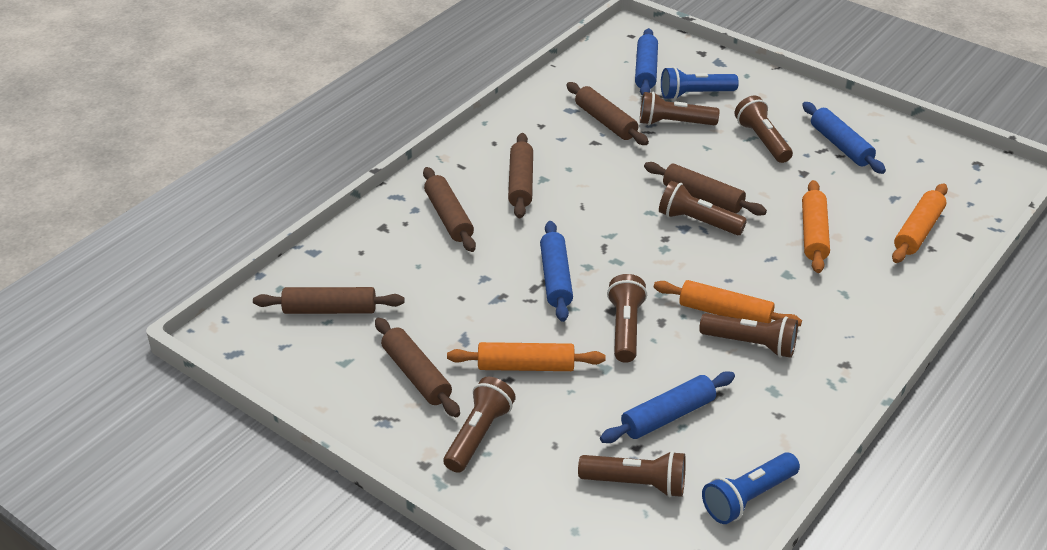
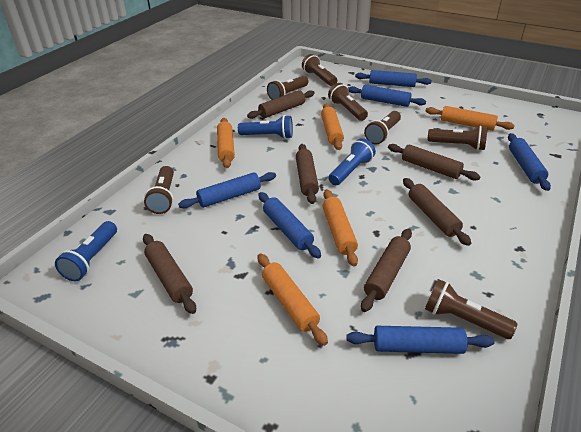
blue flashlight: 2 -> 3
blue rolling pin: 4 -> 6
orange rolling pin: 4 -> 5

